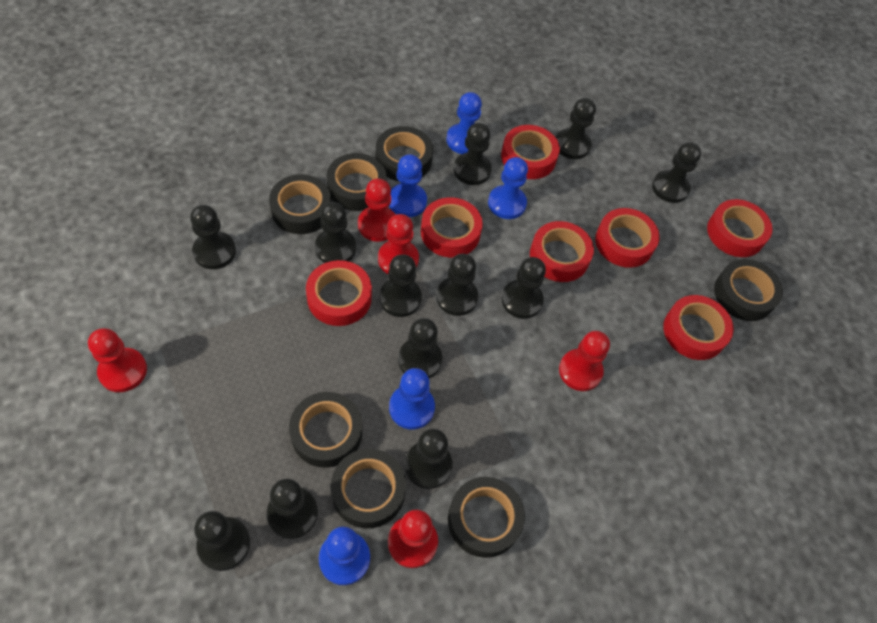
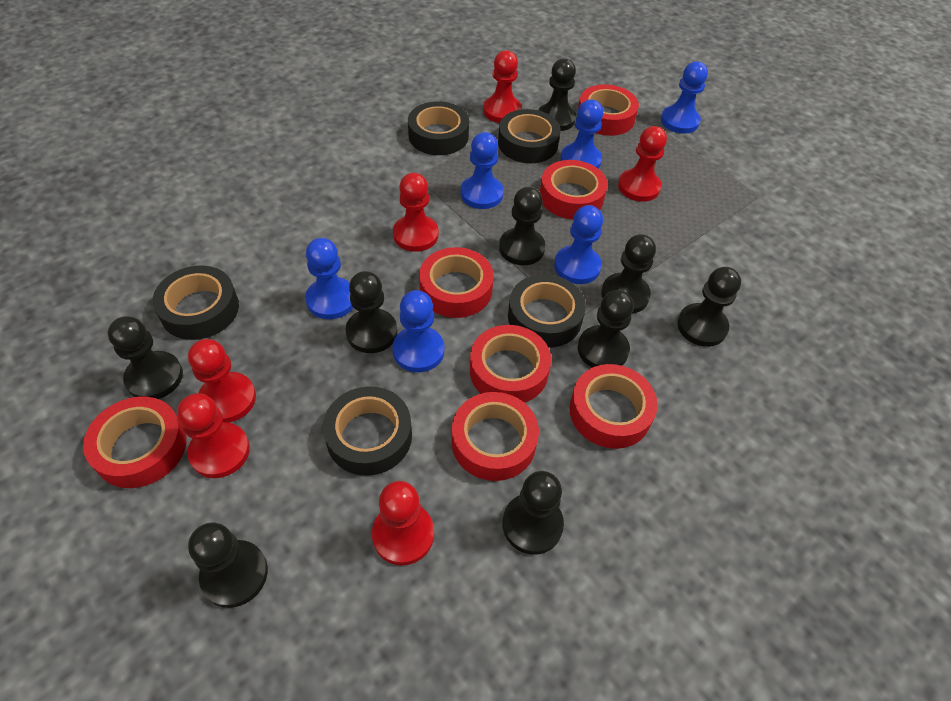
black pawn: 12 -> 9
black tape: 7 -> 5
blue pawn: 5 -> 6
red pawn: 5 -> 6

